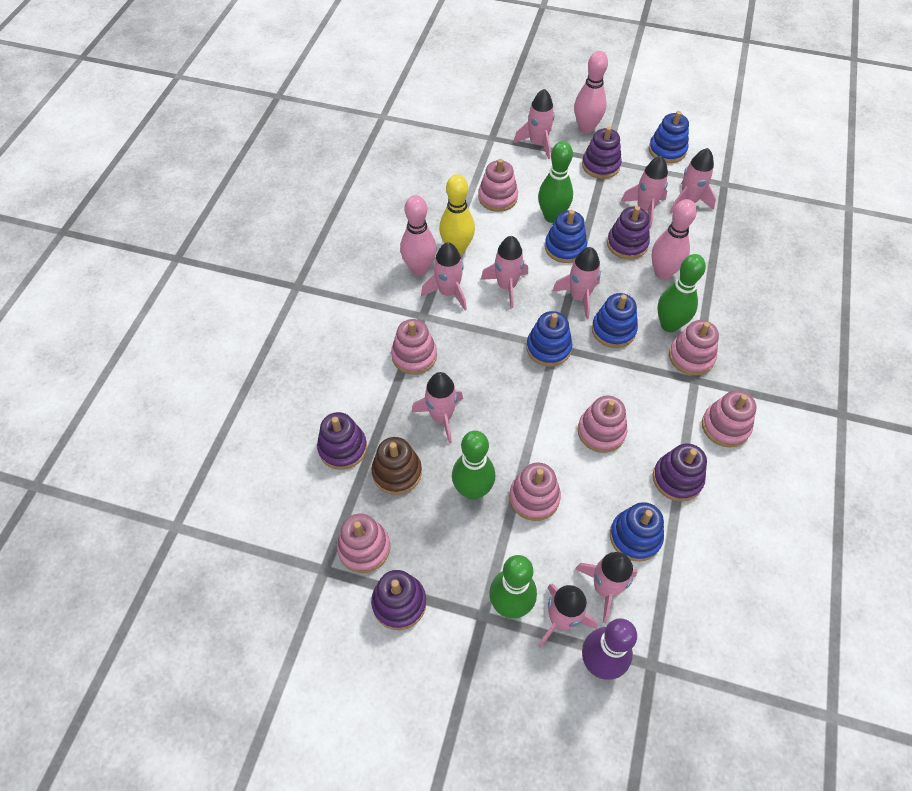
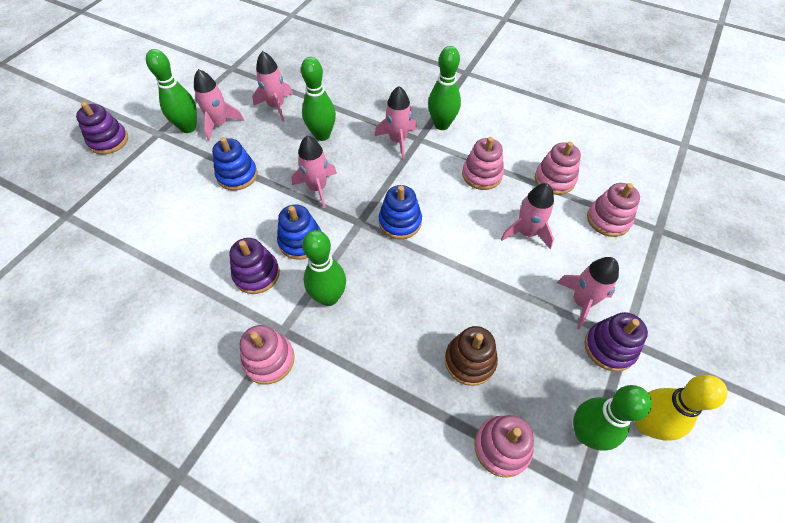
blue stacking toy: 5 -> 3
green bowling pin: 4 -> 5
pink bowling pin: 3 -> 0
pink rocket: 9 -> 6
pink stacking toy: 7 -> 5
purple bowling pin: 1 -> 0
purple stacking toy: 5 -> 3

